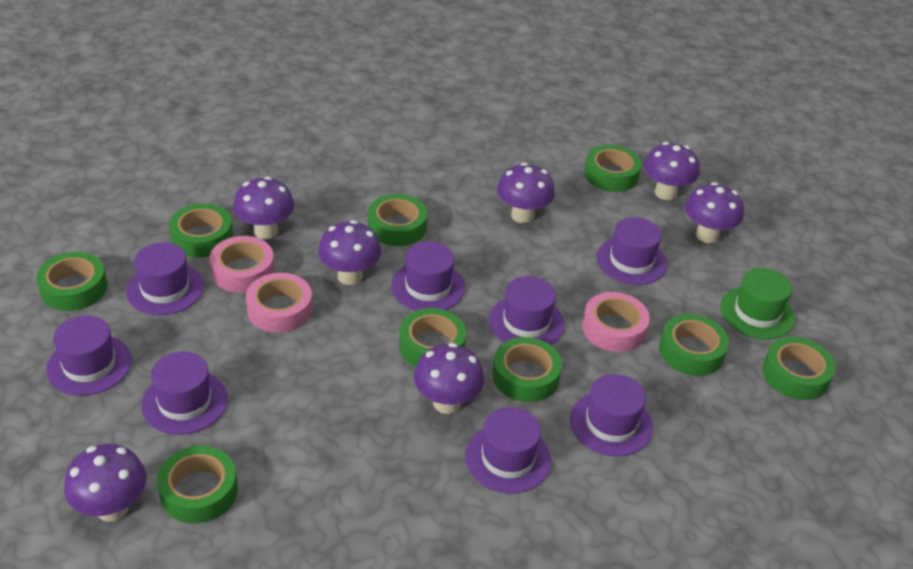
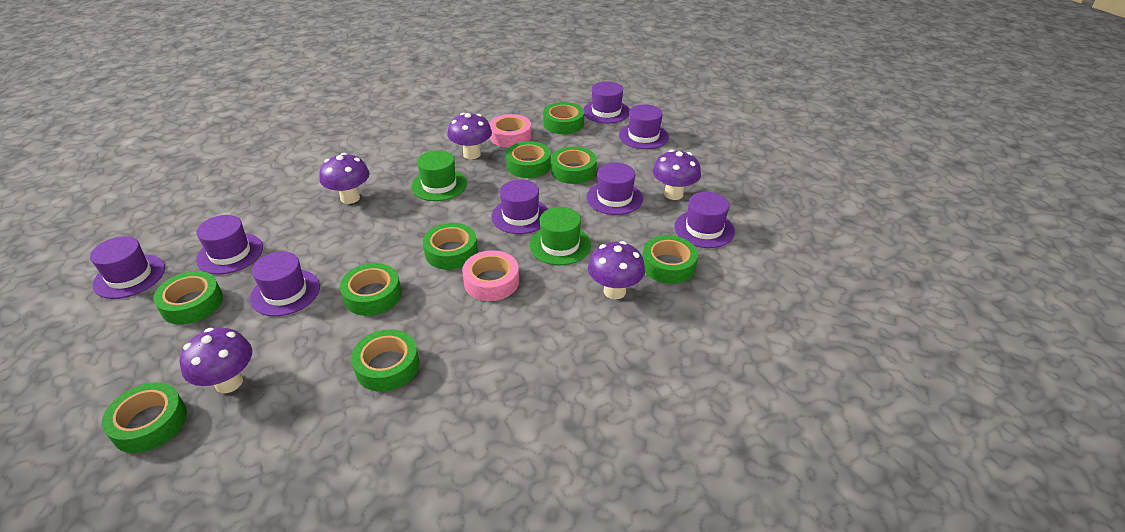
green hat: 1 -> 2
pink tape: 3 -> 2
purple mushroom: 7 -> 5

